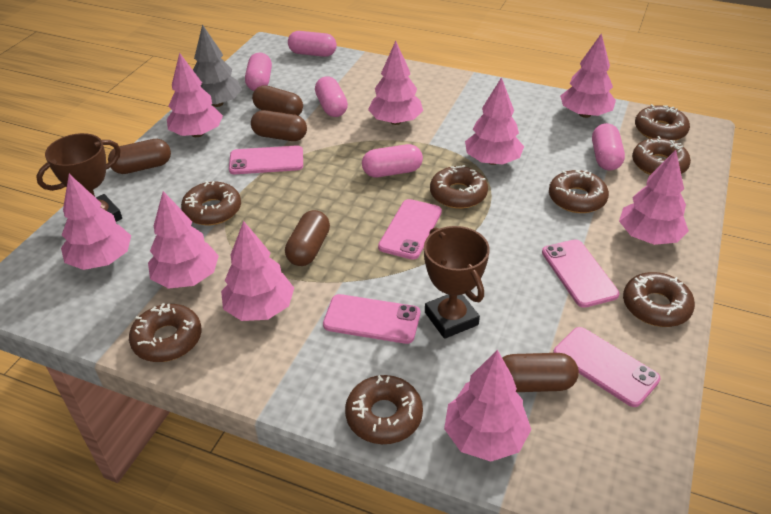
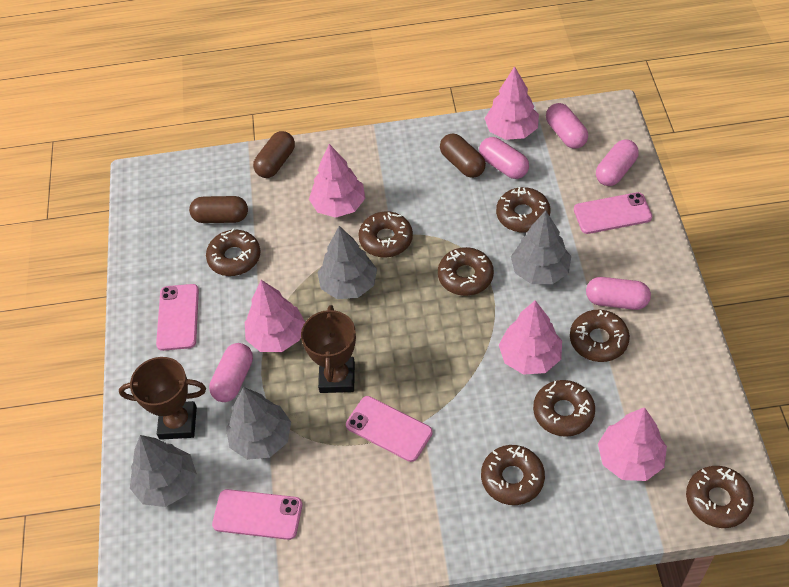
brown capsule: 5 -> 3
grey tree: 1 -> 4
pink phone: 5 -> 4
pink tree: 9 -> 5

